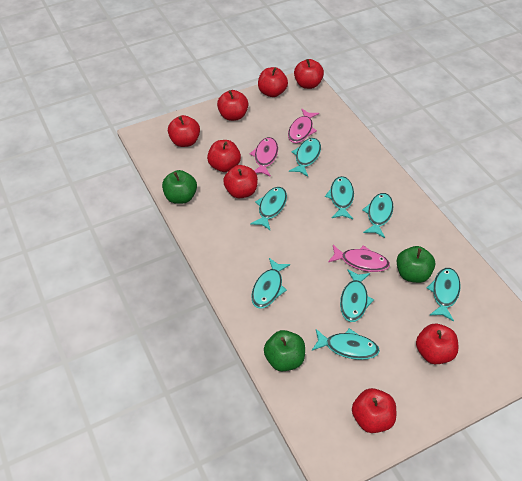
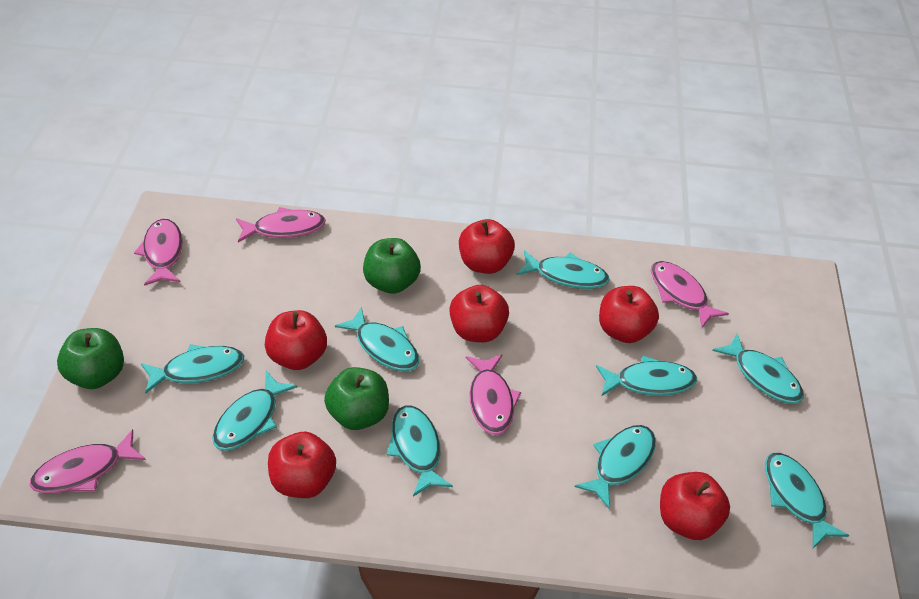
pink fish: 3 -> 5
red apple: 8 -> 6
turquoise fish: 8 -> 9

